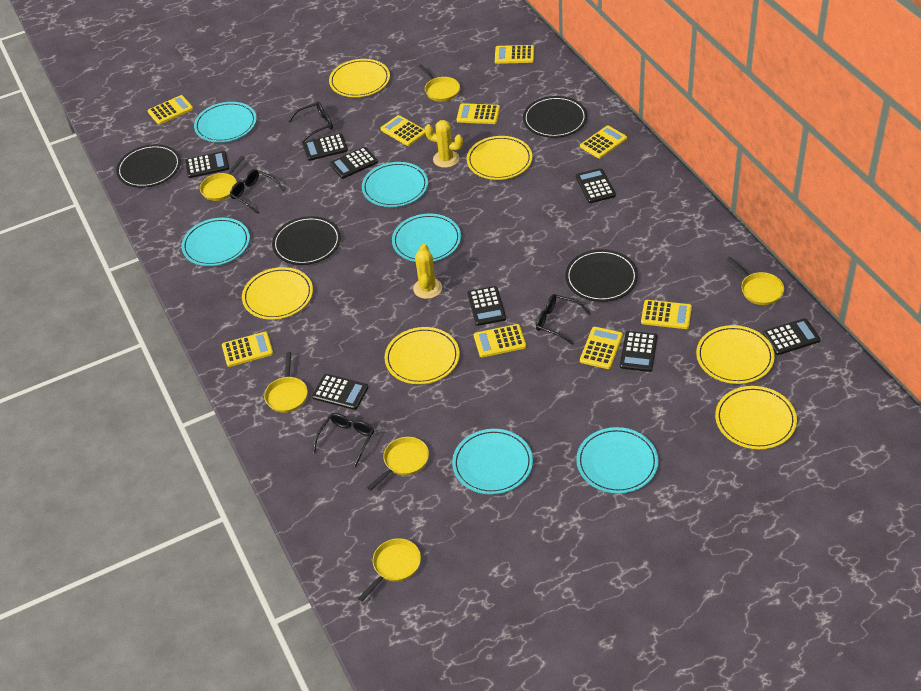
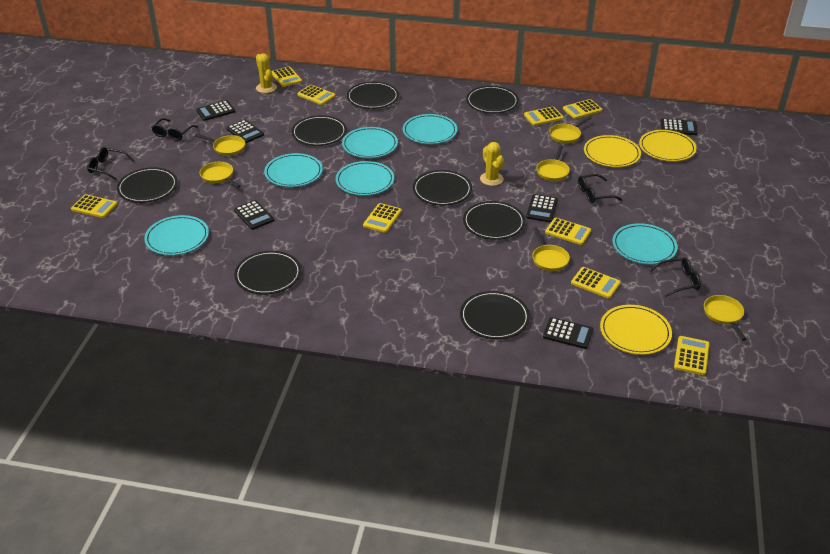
black calculator: 8 -> 6
black plate: 4 -> 8
yellow plate: 6 -> 3

